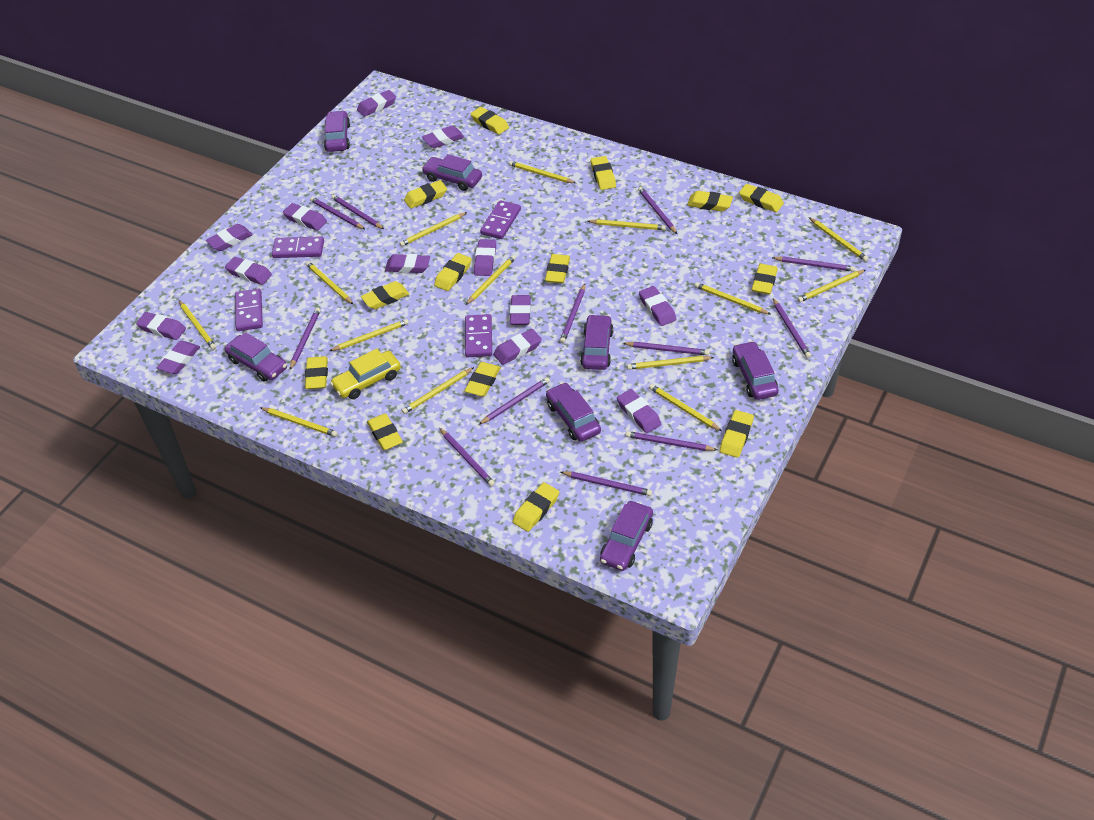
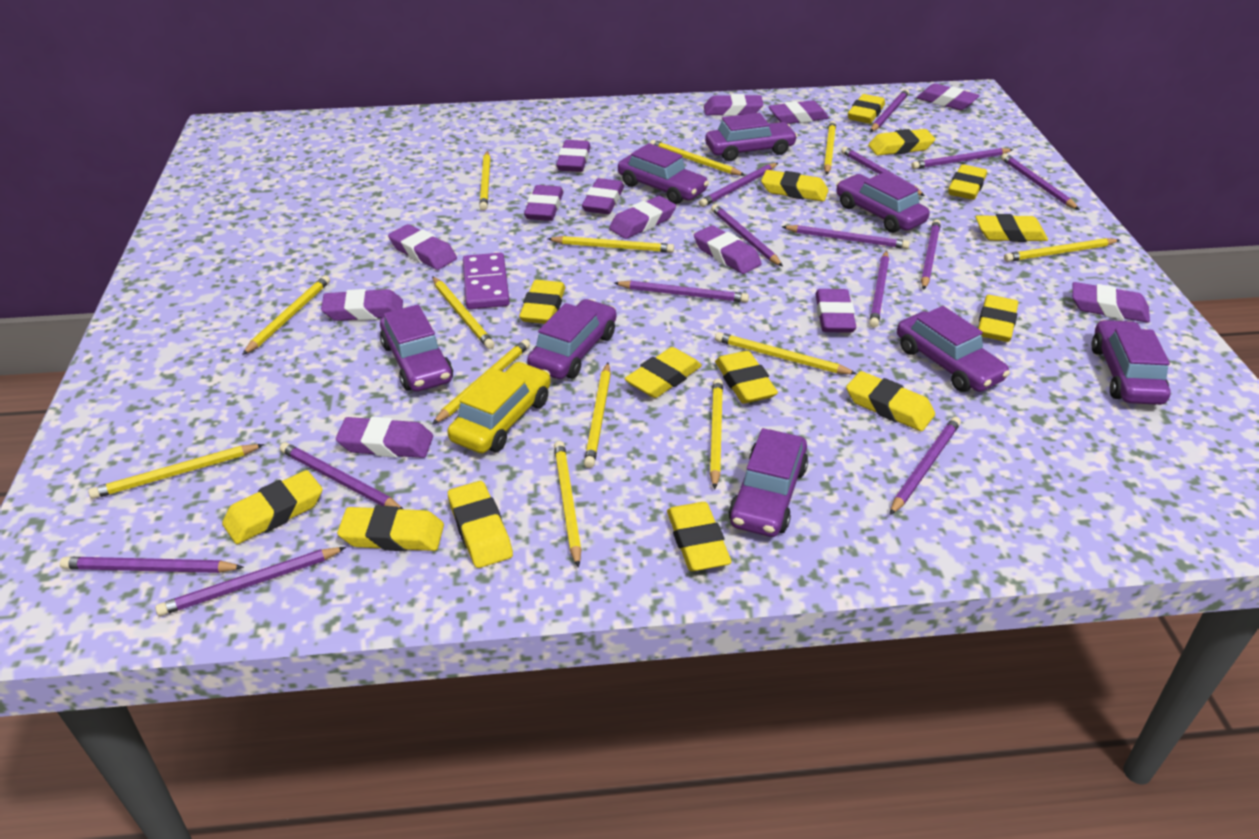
purple car: 7 -> 8
purple domino: 4 -> 1
purple pencil: 12 -> 14
yellow pencil: 14 -> 13

